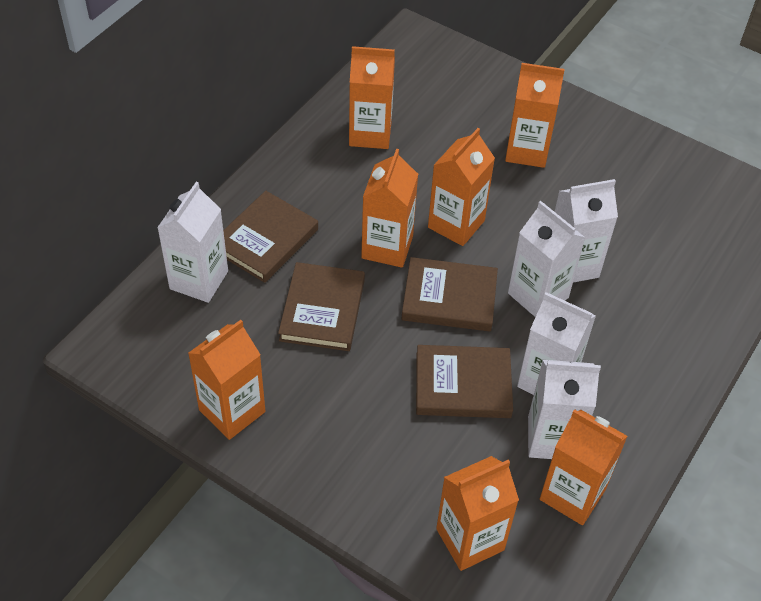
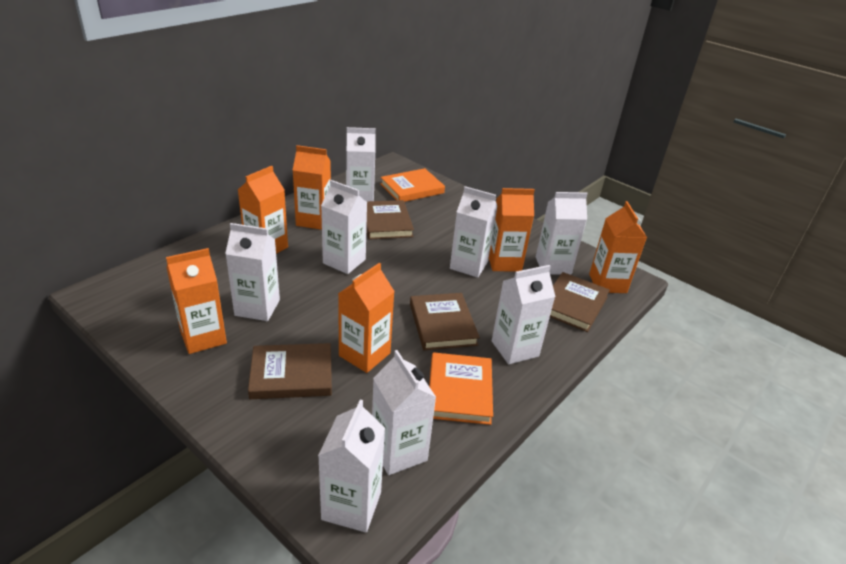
orange book: 0 -> 2
orange carton: 7 -> 6
white carton: 5 -> 8

